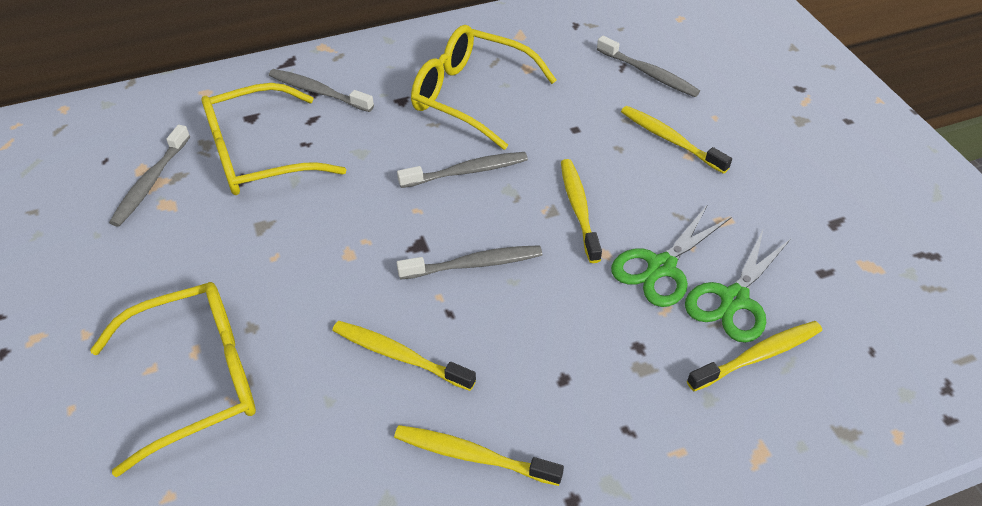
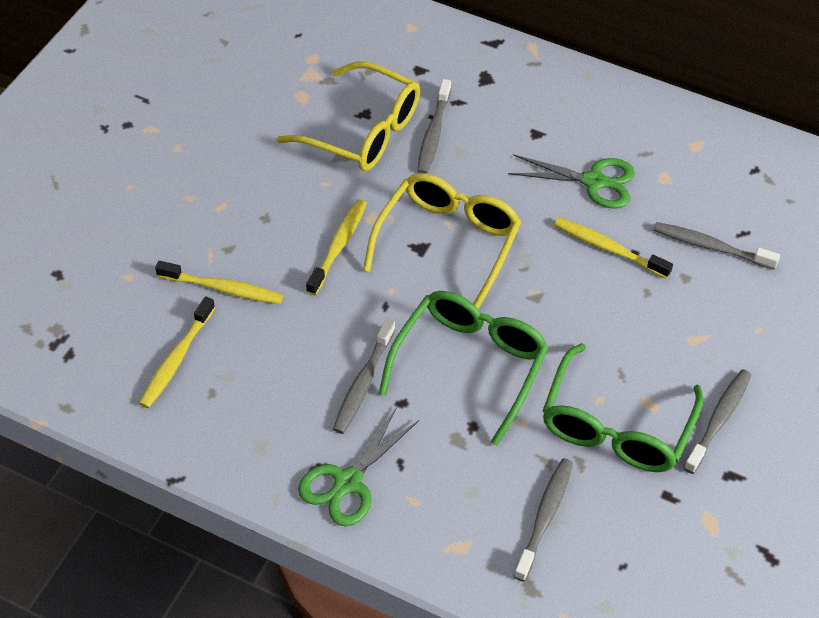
green glasses: 0 -> 2
yellow glasses: 3 -> 2
yellow toothbrush: 5 -> 4

